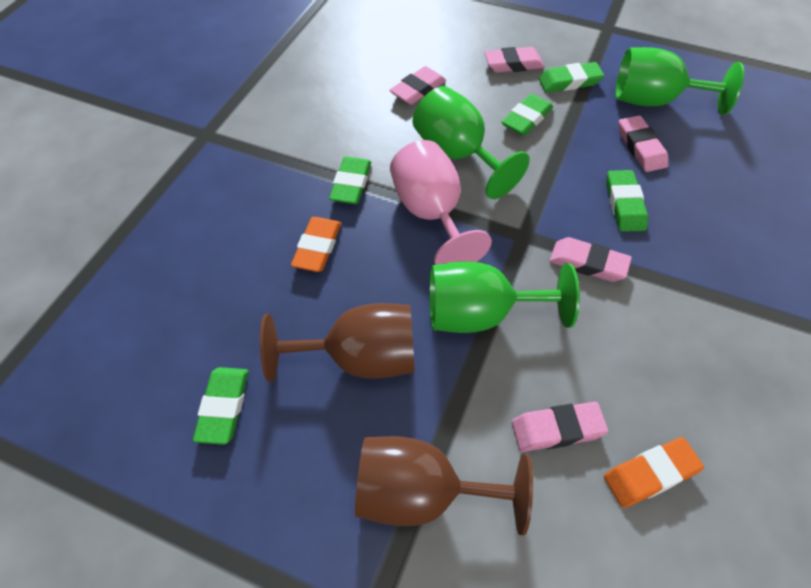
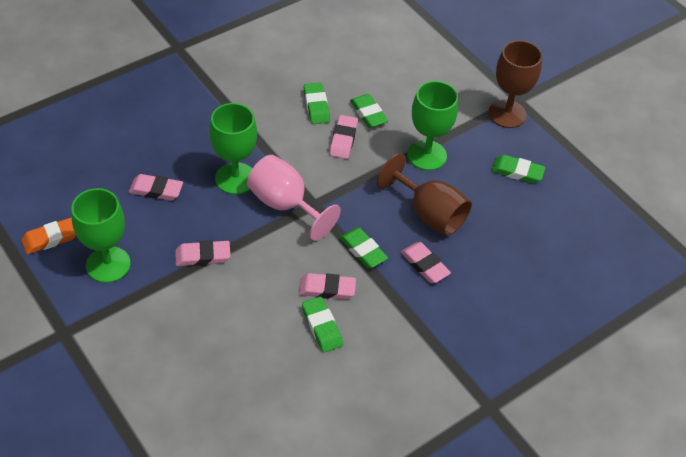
orange eraser: 2 -> 1

